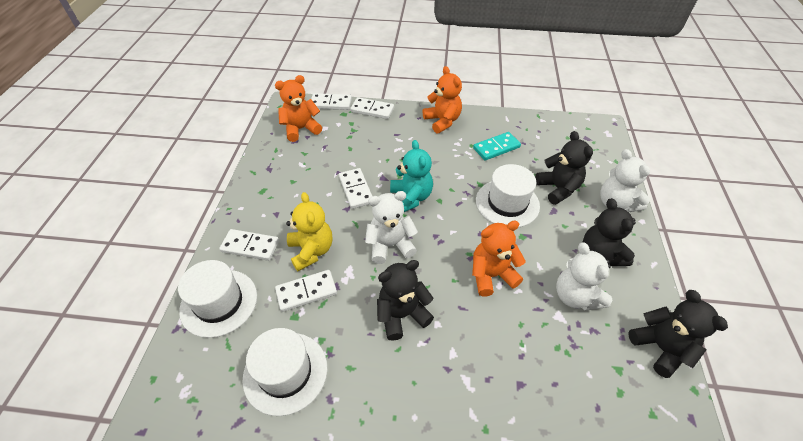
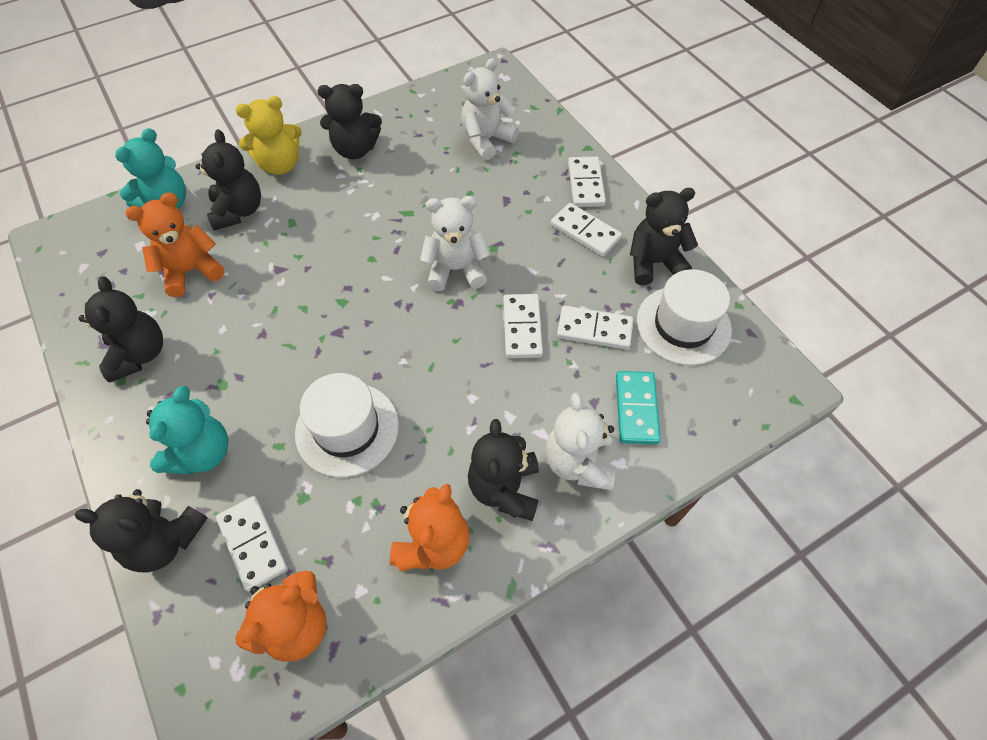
black teddy bear: 4 -> 6
turquoise teddy bear: 1 -> 2
white hat: 3 -> 2

